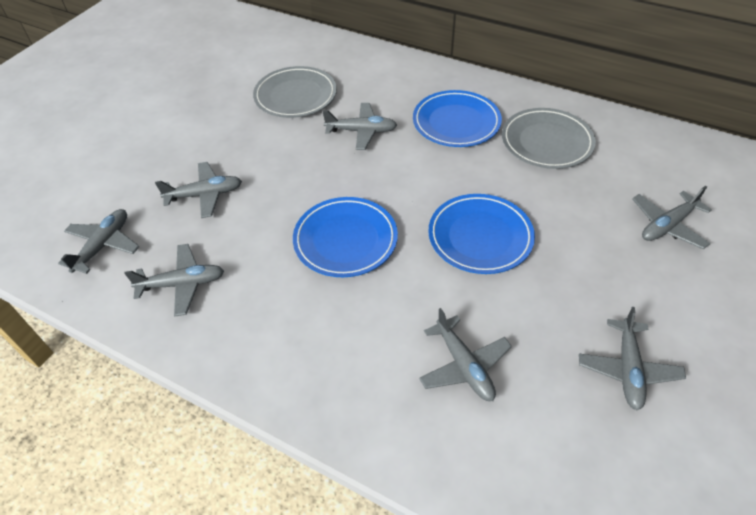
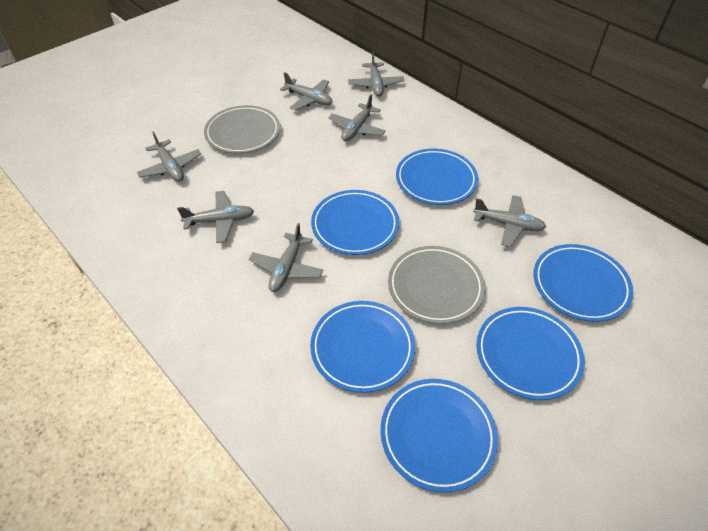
blue plate: 3 -> 6

